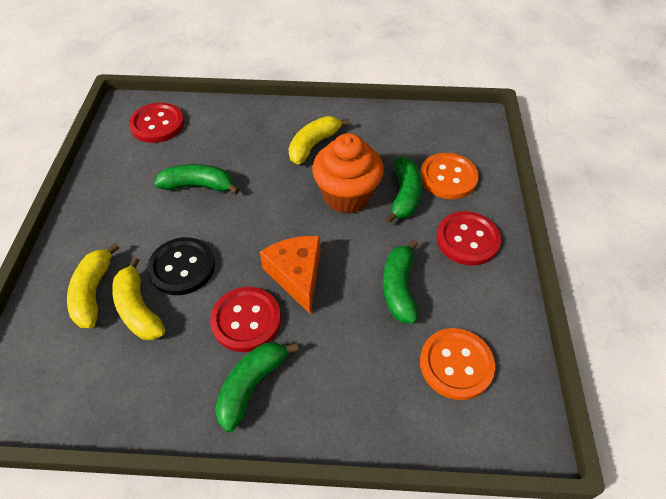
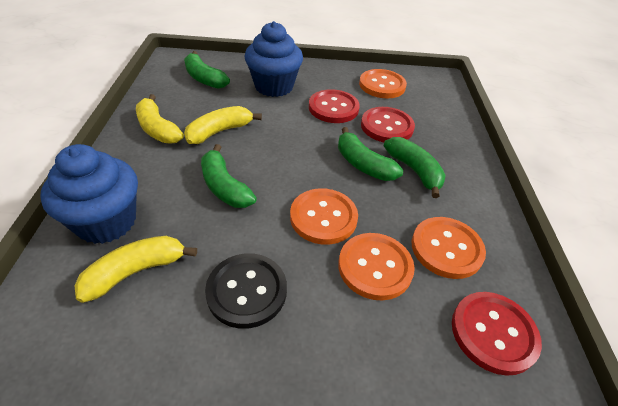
blue cupcake: 0 -> 2
orange button: 2 -> 4
orange cheese: 1 -> 0
orange cupcake: 1 -> 0

